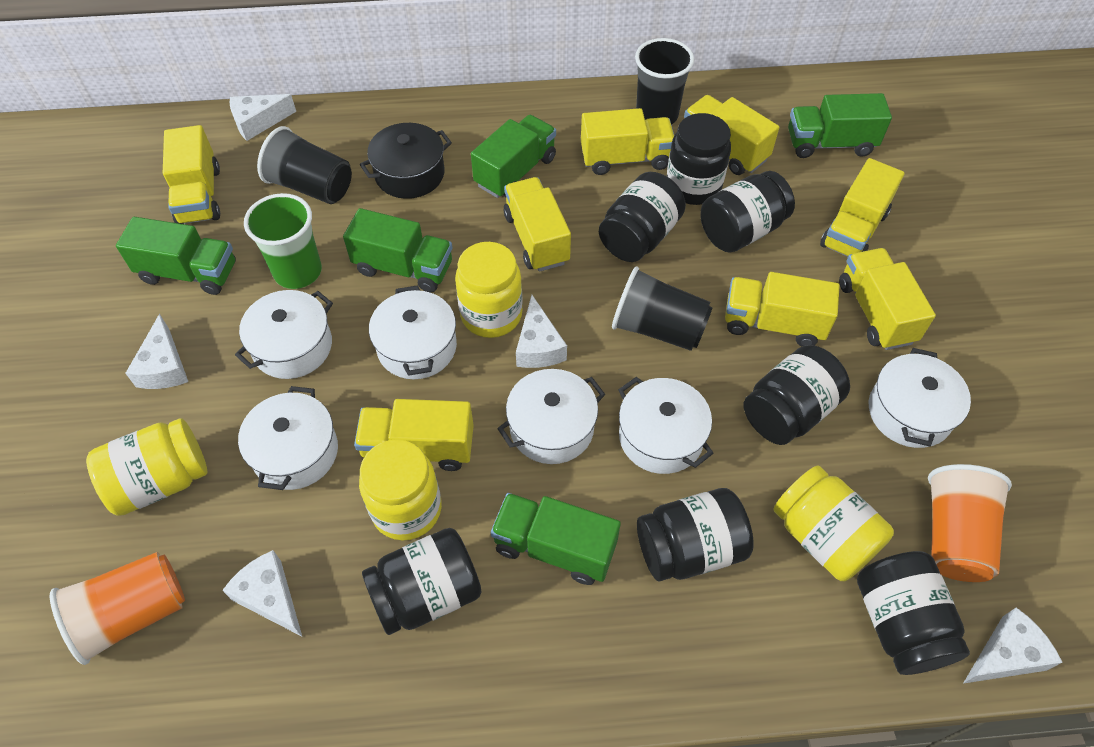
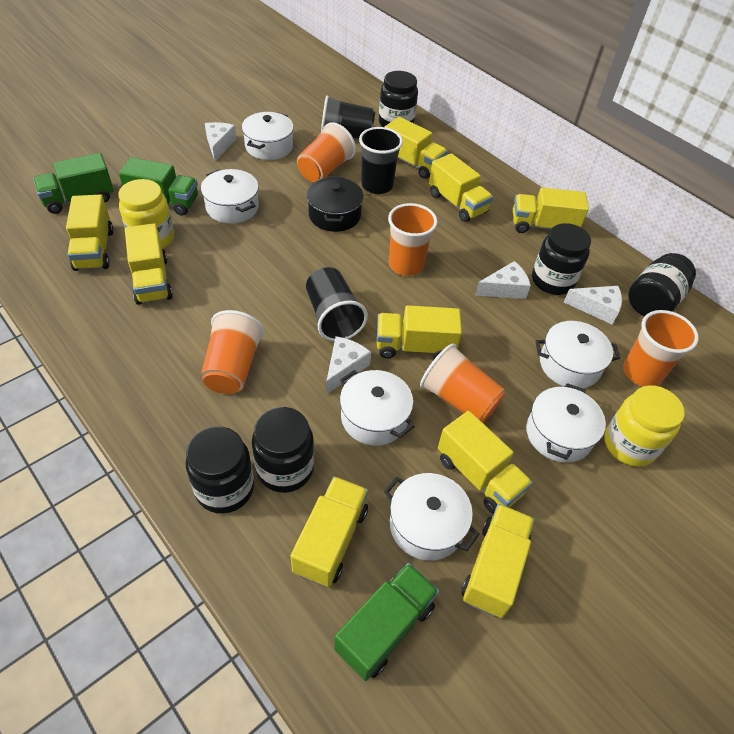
black jar: 7 -> 5
green cup: 1 -> 0
green truck: 5 -> 3
orange cup: 2 -> 5
white cheese: 5 -> 4
yellow jar: 4 -> 2
yellow truck: 8 -> 9

